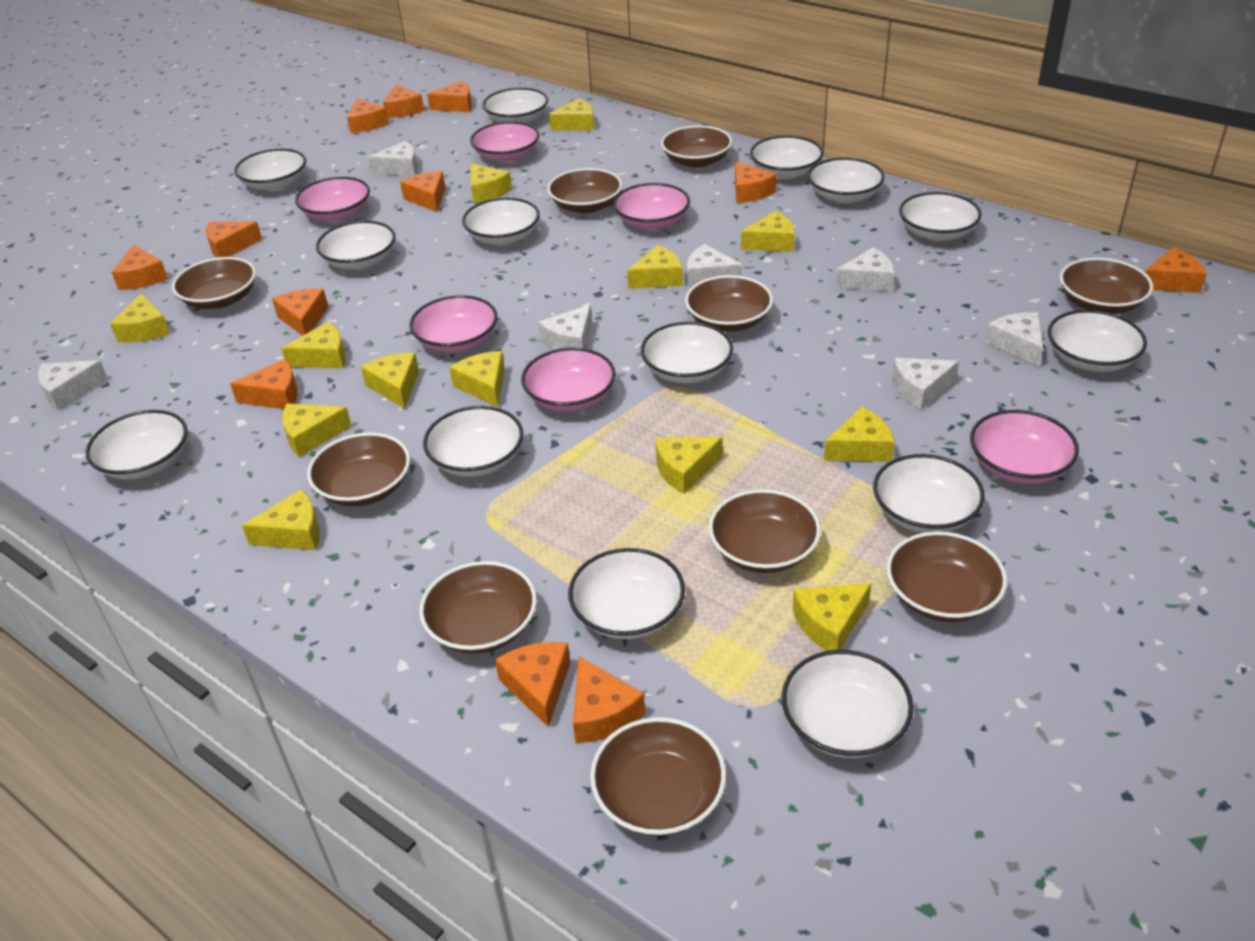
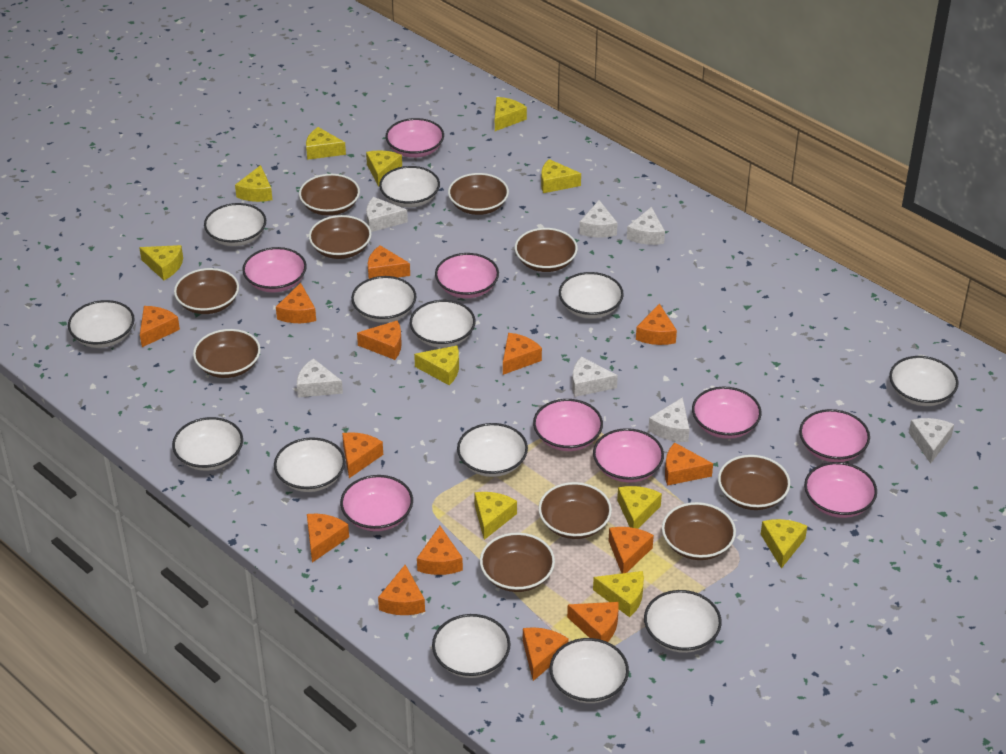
orange cheese: 12 -> 14
pink bowl: 6 -> 9
white bowl: 14 -> 13
yellow cheese: 13 -> 11

